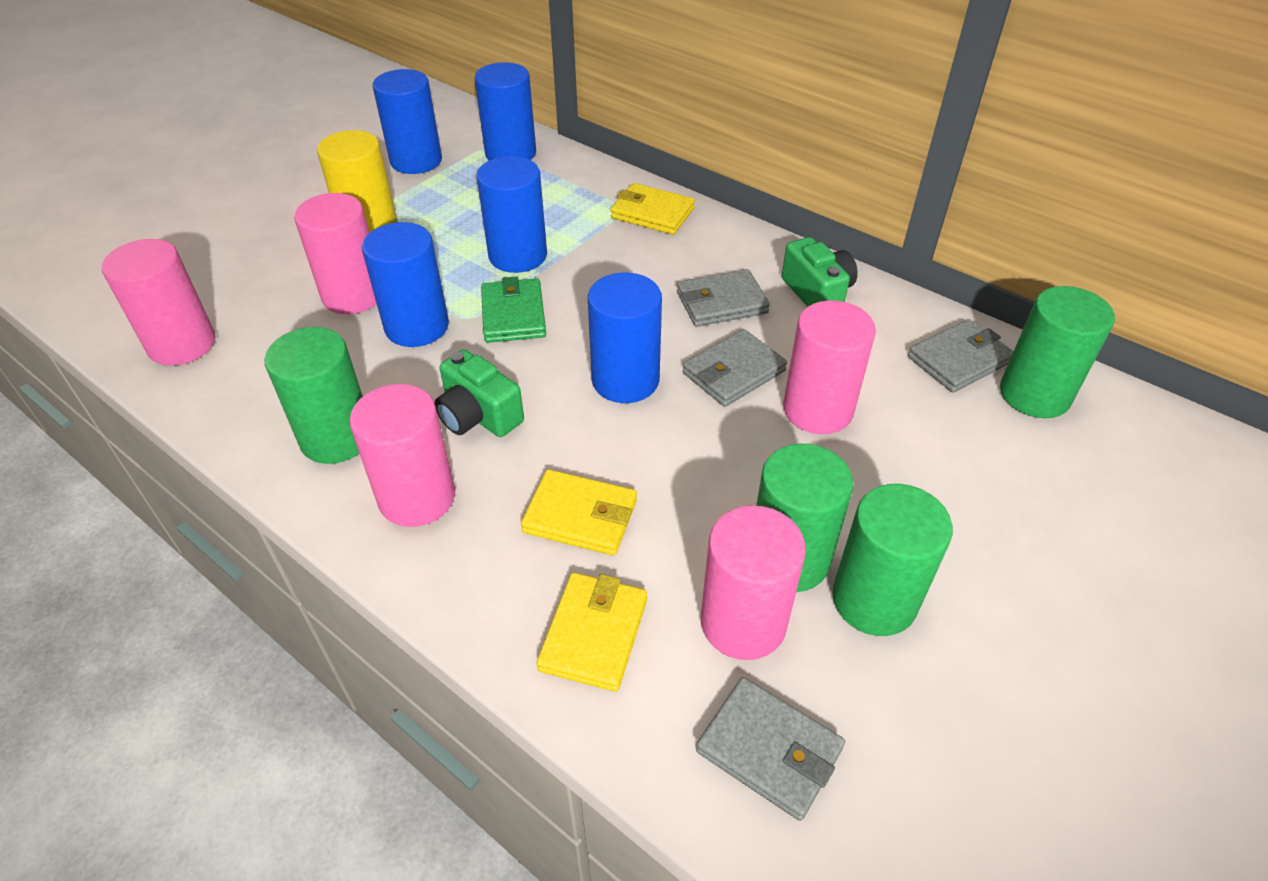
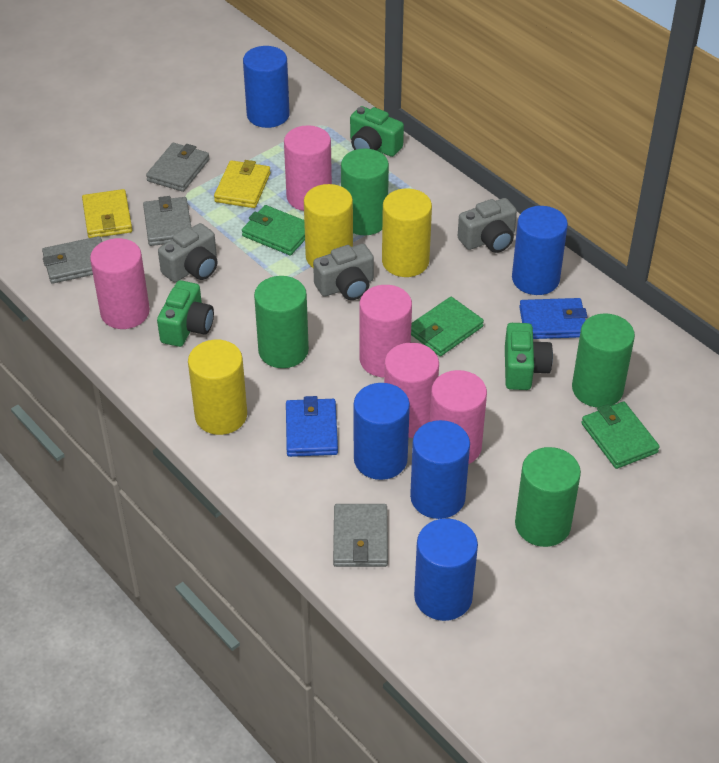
blue wallet: 0 -> 2
green camera: 2 -> 3
green wallet: 1 -> 3
grey camera: 0 -> 3
yellow cylinder: 1 -> 3
yellow wallet: 3 -> 2

